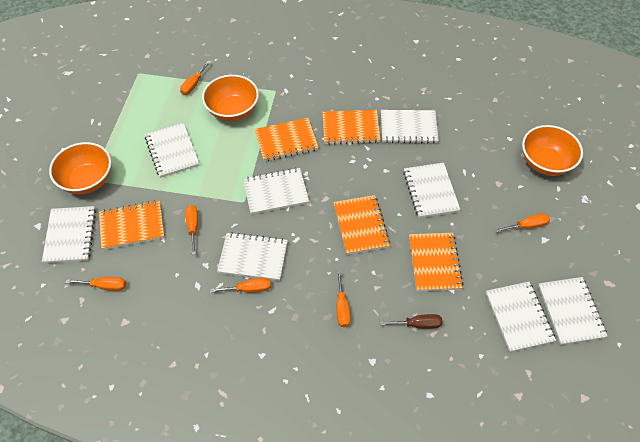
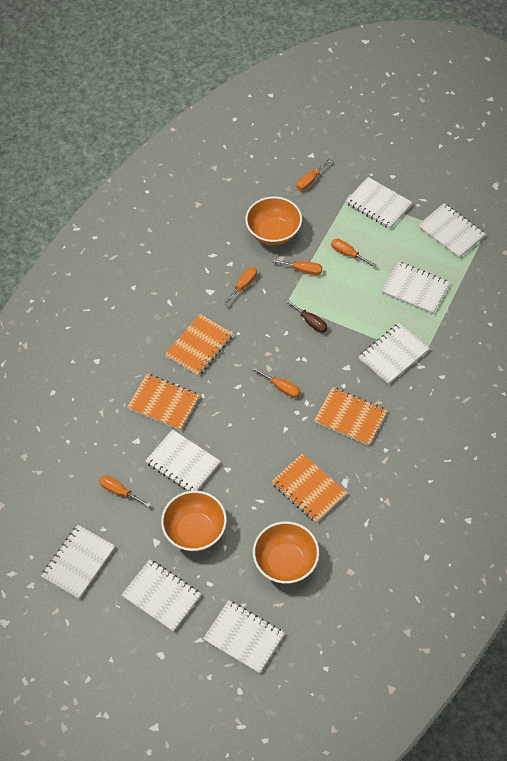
orange notebook: 5 -> 4

